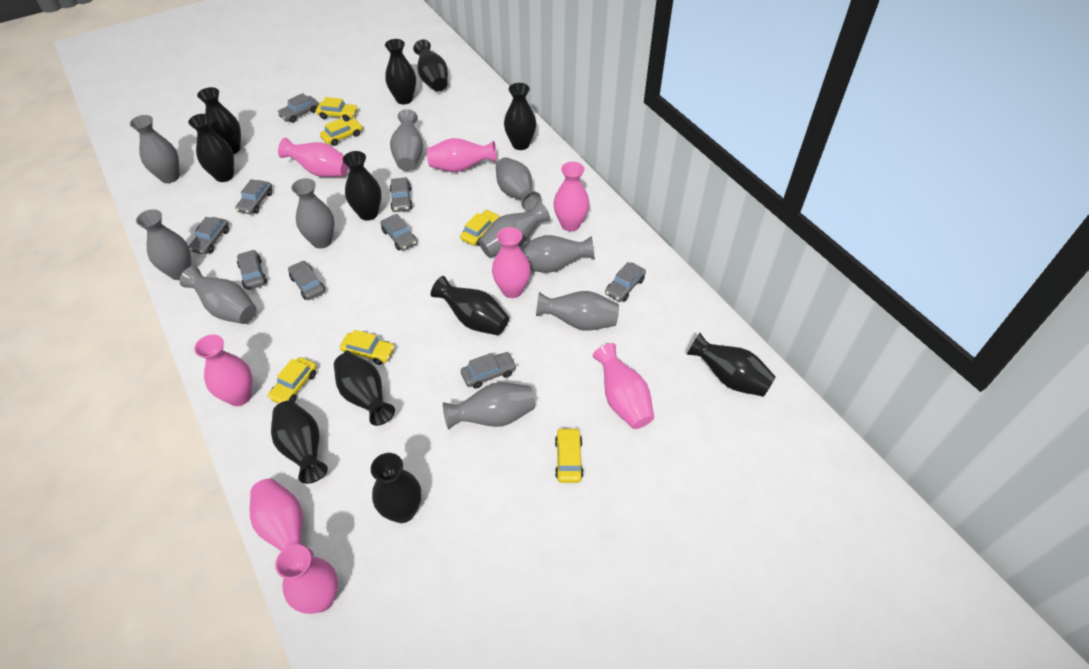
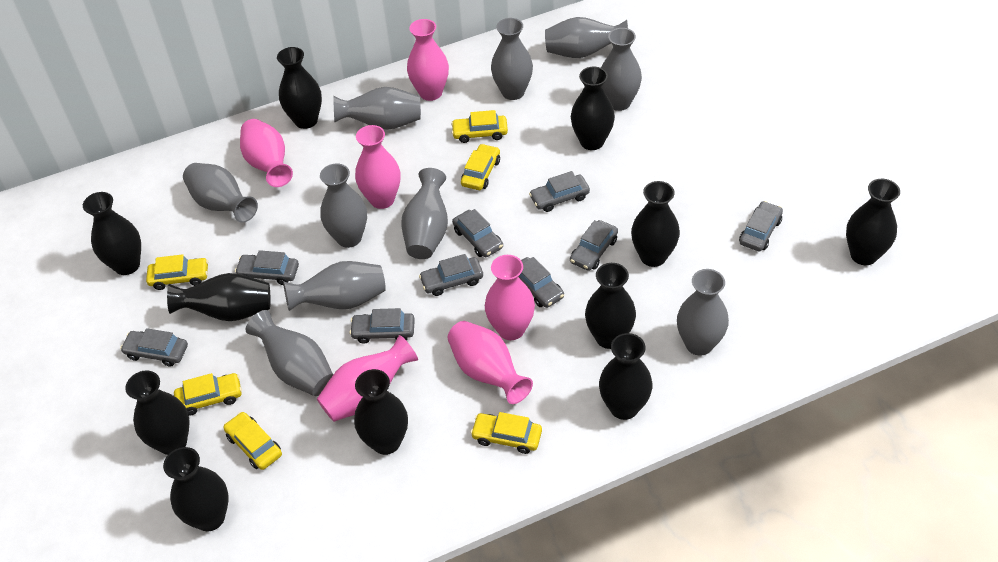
pink vase: 8 -> 6

